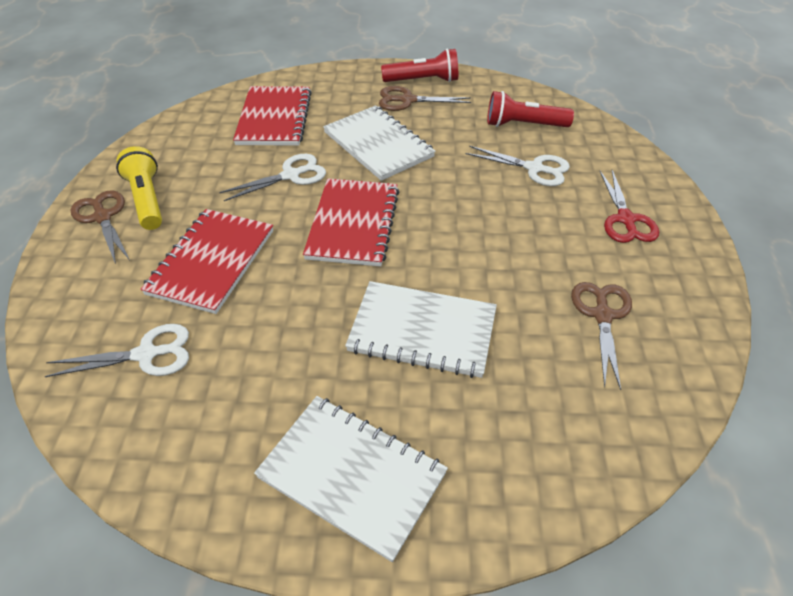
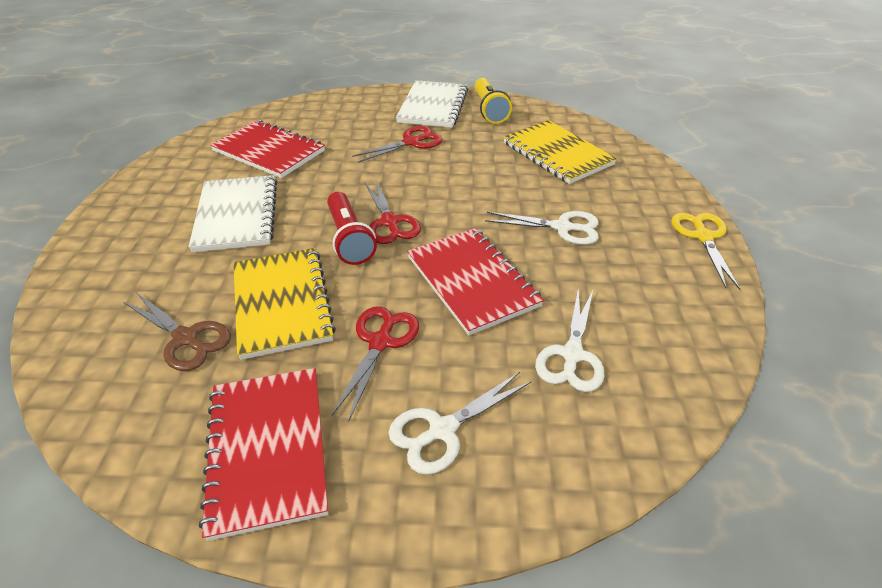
brown scissors: 3 -> 1
red flashlight: 2 -> 1
red scissors: 1 -> 3
white notebook: 3 -> 2
yellow notebook: 0 -> 2
yellow scissors: 0 -> 1

